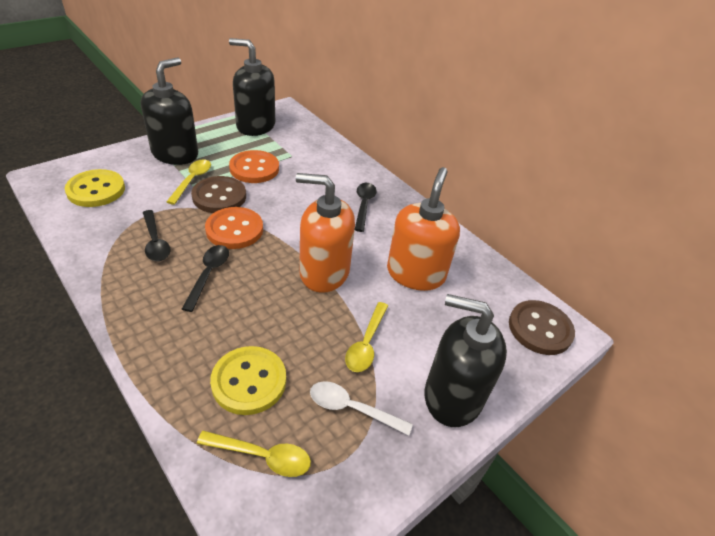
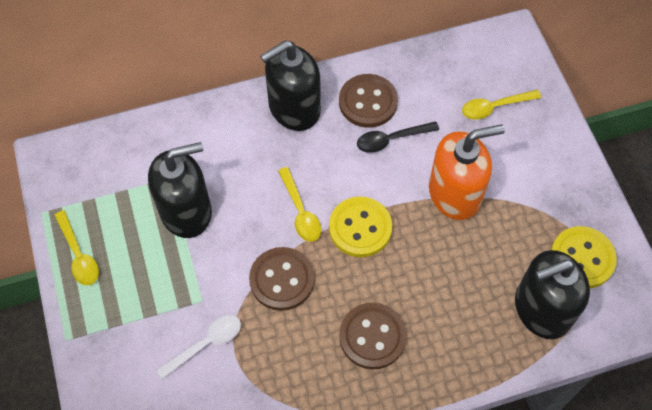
black spoon: 3 -> 1
brown button: 2 -> 3
orange button: 2 -> 0
orange soap dispenser: 2 -> 1

